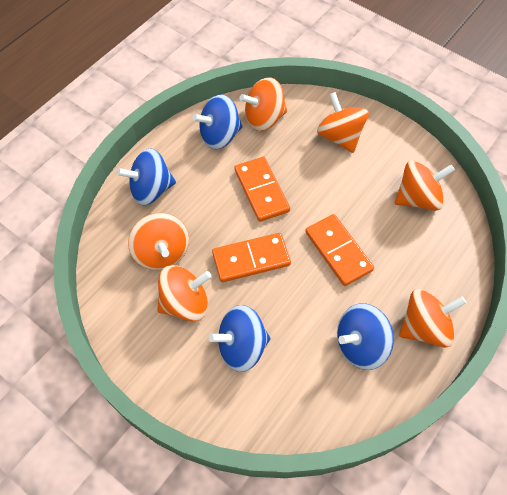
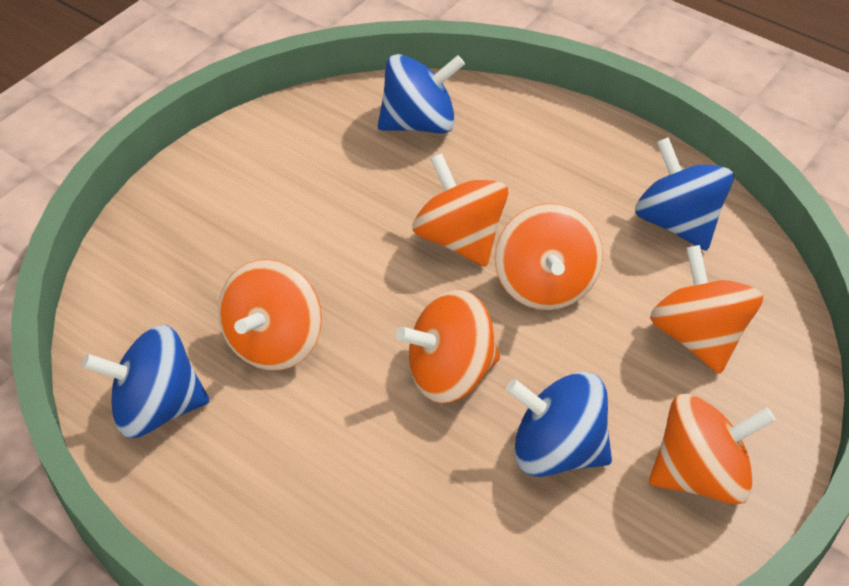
orange domino: 3 -> 0

